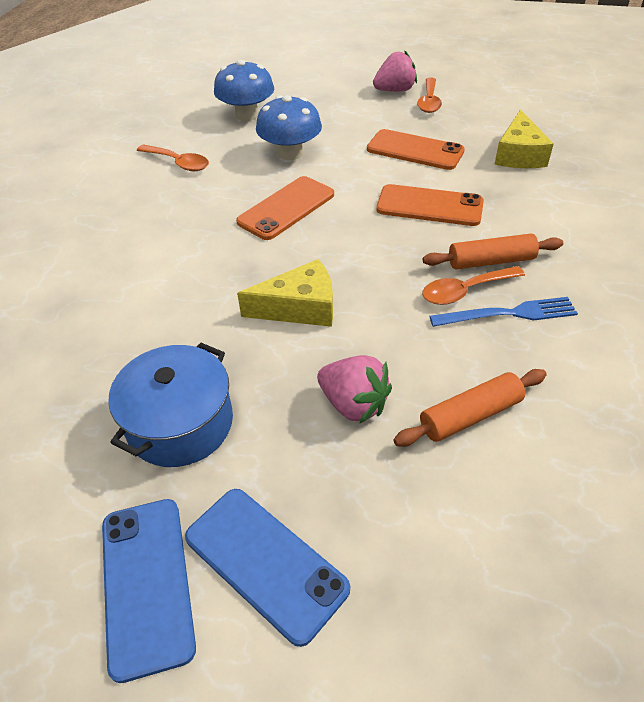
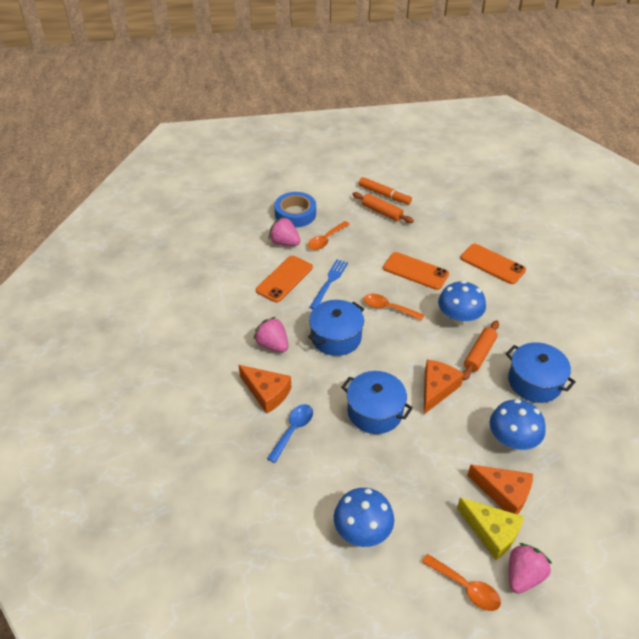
blue mushroom: 2 -> 3
blue phone: 2 -> 0
blue pot: 1 -> 3
blue spoon: 0 -> 1
blue tape: 0 -> 1
orange cheese: 0 -> 3
orange marker: 0 -> 1
pink strawberry: 2 -> 3
yellow cheese: 2 -> 1

